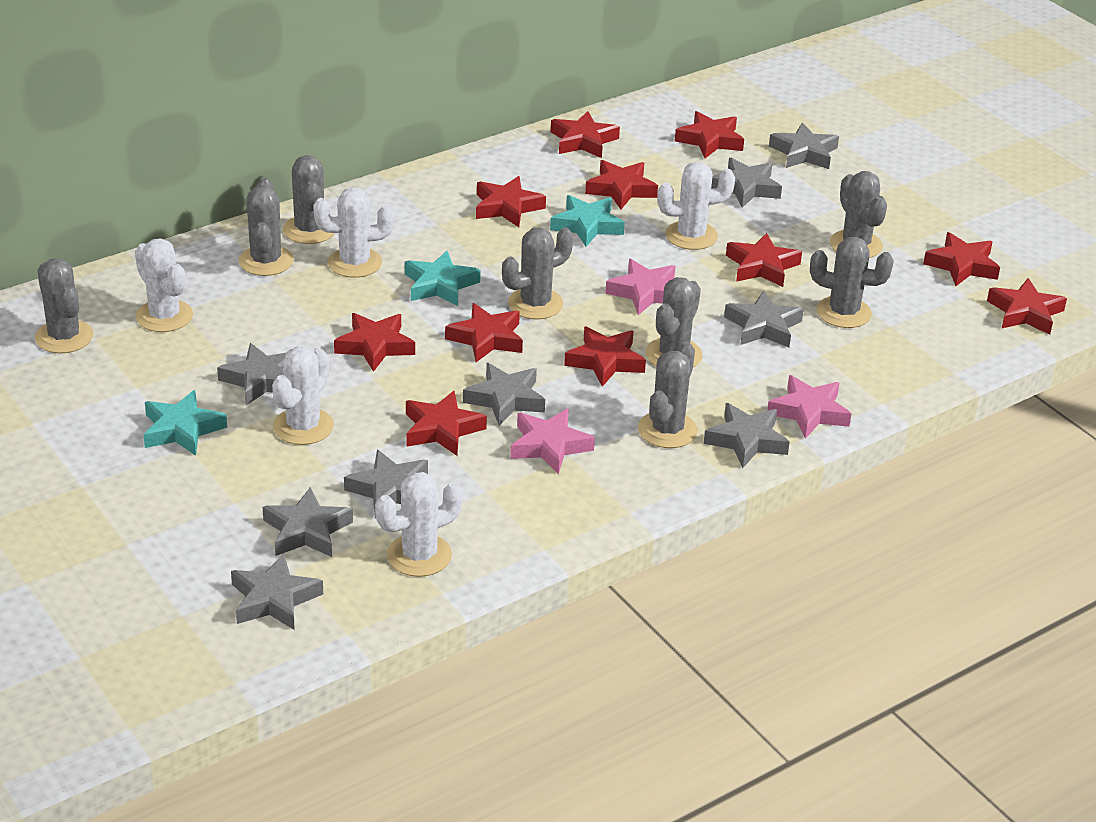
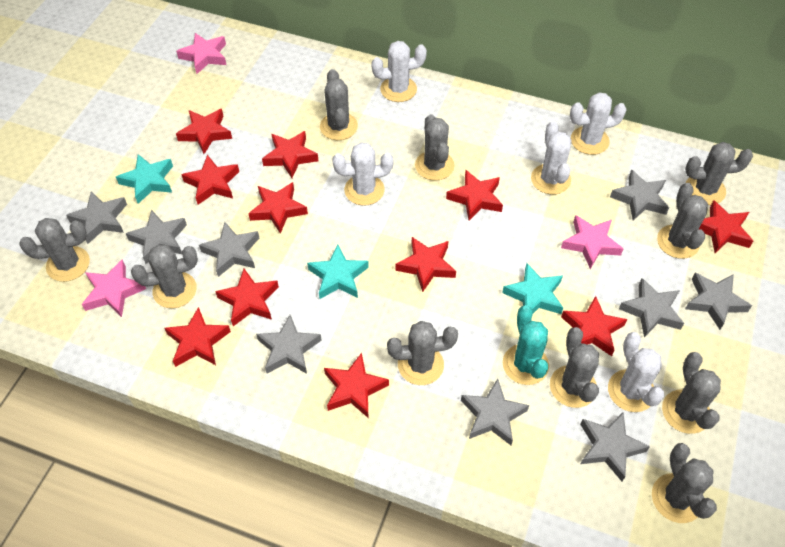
grey cactus: 8 -> 10
turquoise cactus: 0 -> 1

